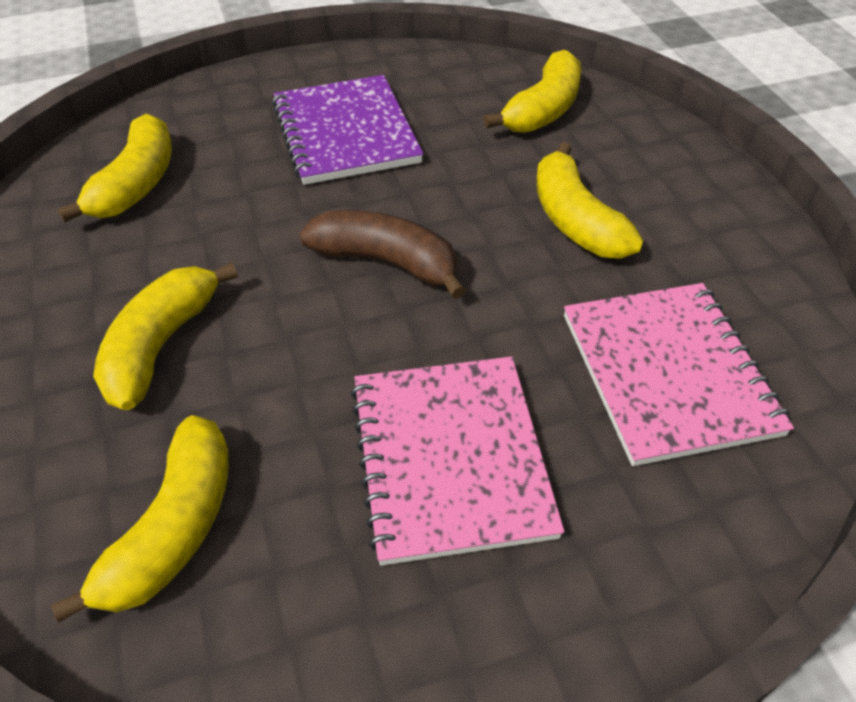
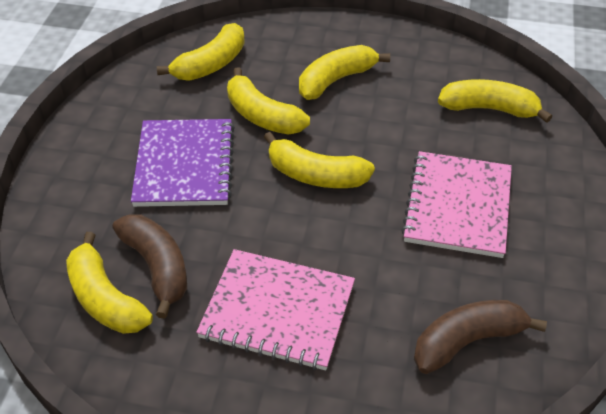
brown banana: 1 -> 2
yellow banana: 5 -> 6

